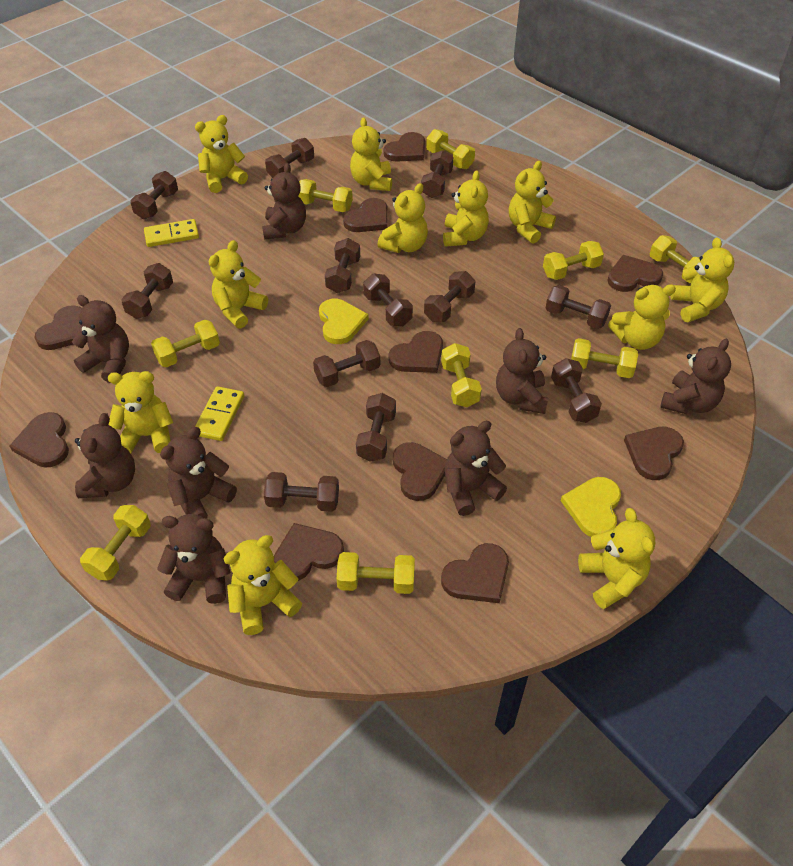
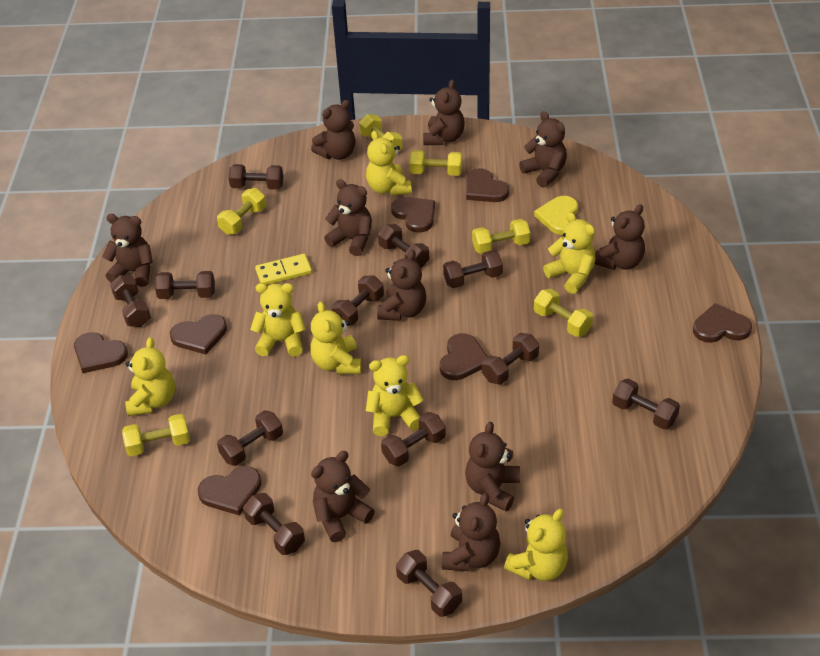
brown heart: 10 -> 7
brown teddy bear: 8 -> 10
yellow domino: 2 -> 1
yellow dumbbell: 9 -> 6
yellow heart: 2 -> 1
yellow teddy bear: 11 -> 7

